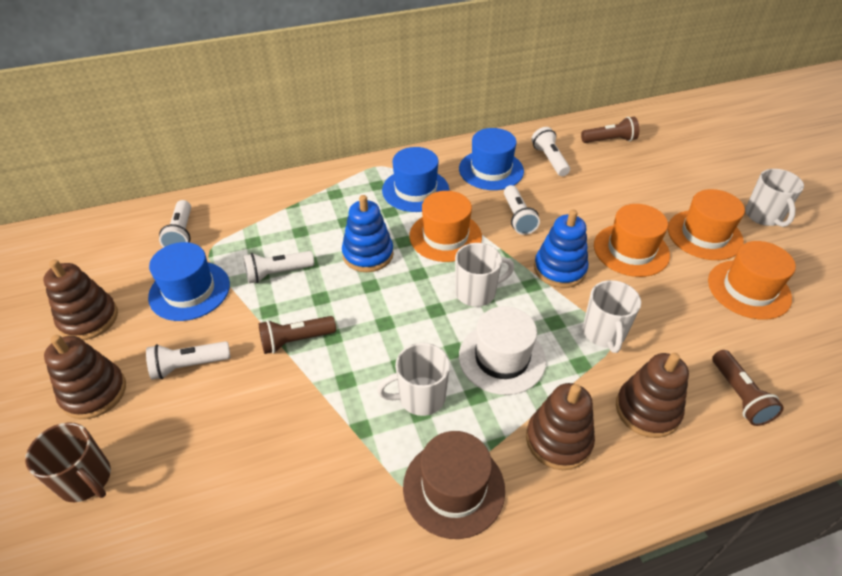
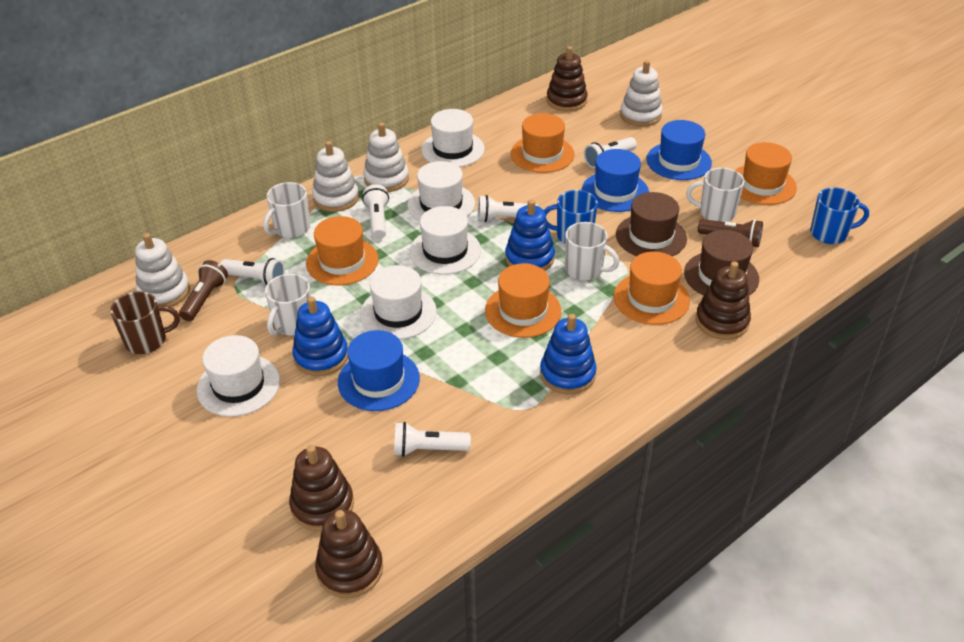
blue mug: 0 -> 2
blue stacking toy: 2 -> 3
brown flashlight: 3 -> 2
brown hat: 1 -> 2
orange hat: 4 -> 5
white hat: 1 -> 5
white stacking toy: 0 -> 4

